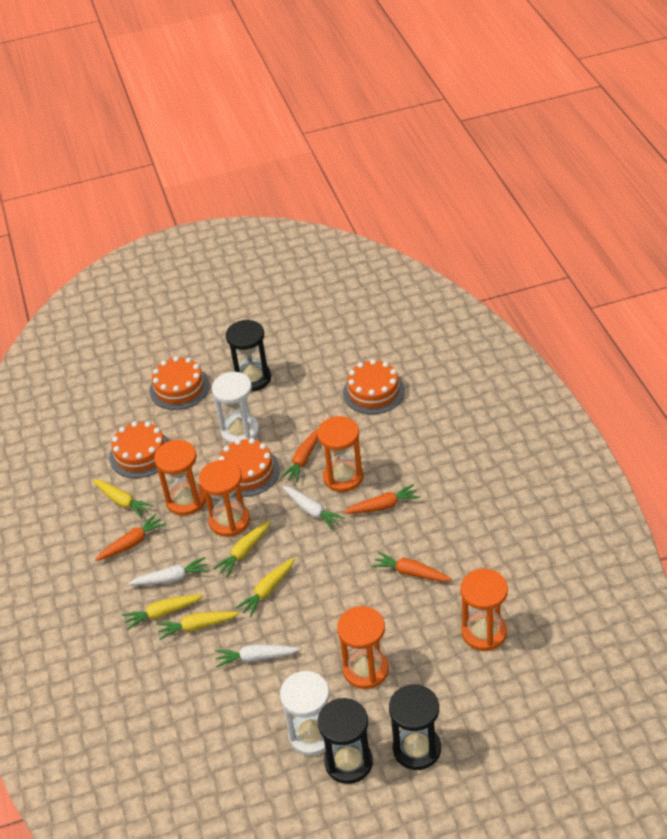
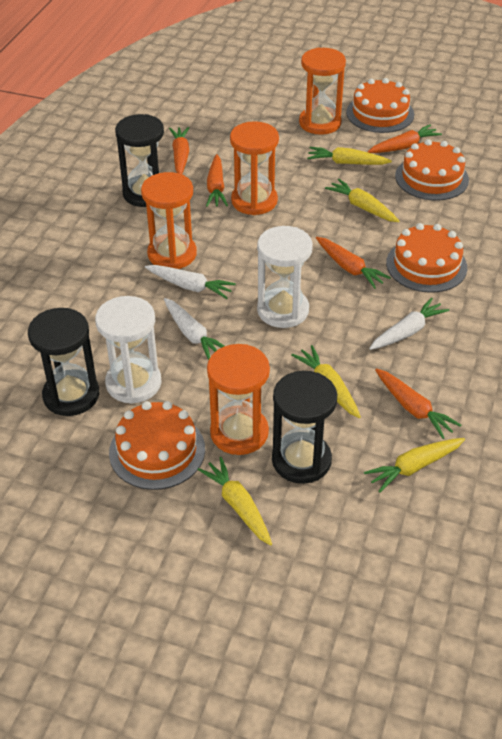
orange carrot: 4 -> 5
orange hourglass: 5 -> 4

